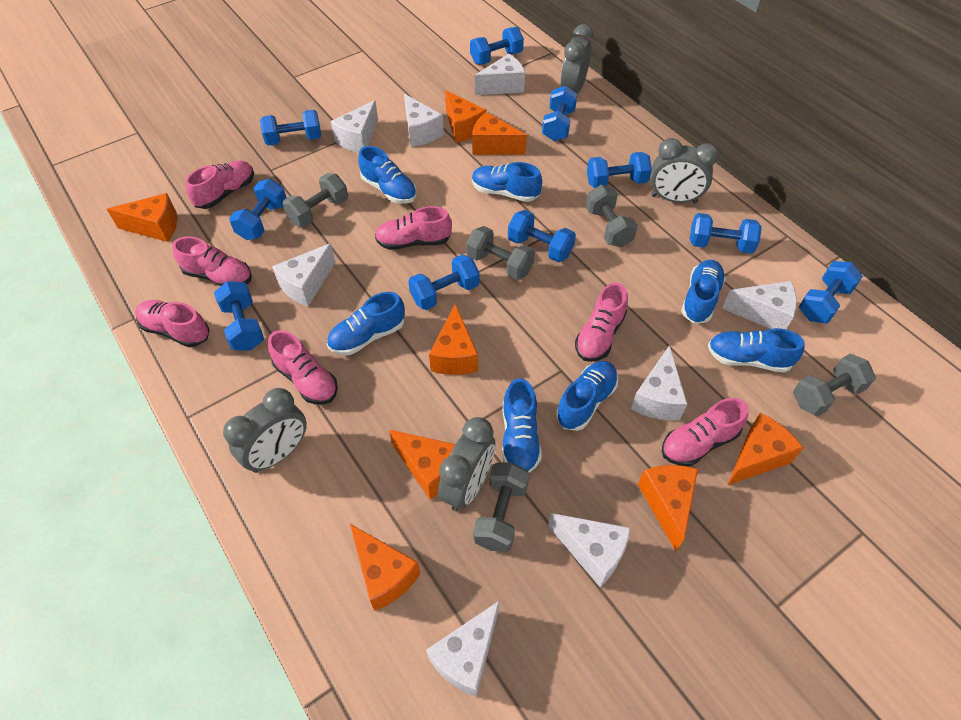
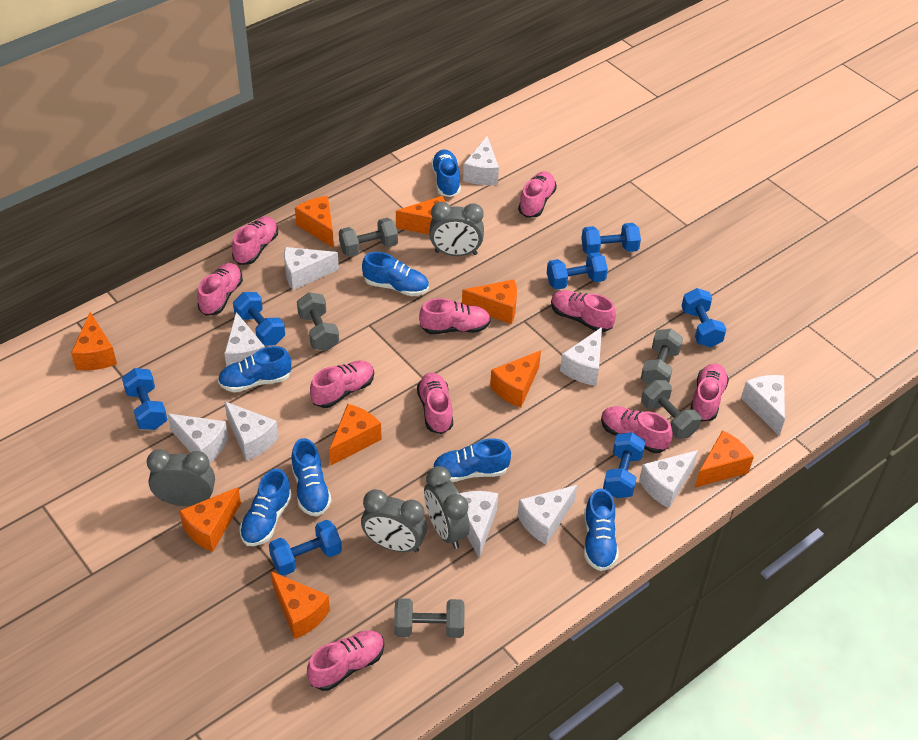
blue dumbbell: 10 -> 7
orange cheese: 8 -> 9
pink shoe: 7 -> 10
white cheese: 8 -> 10

